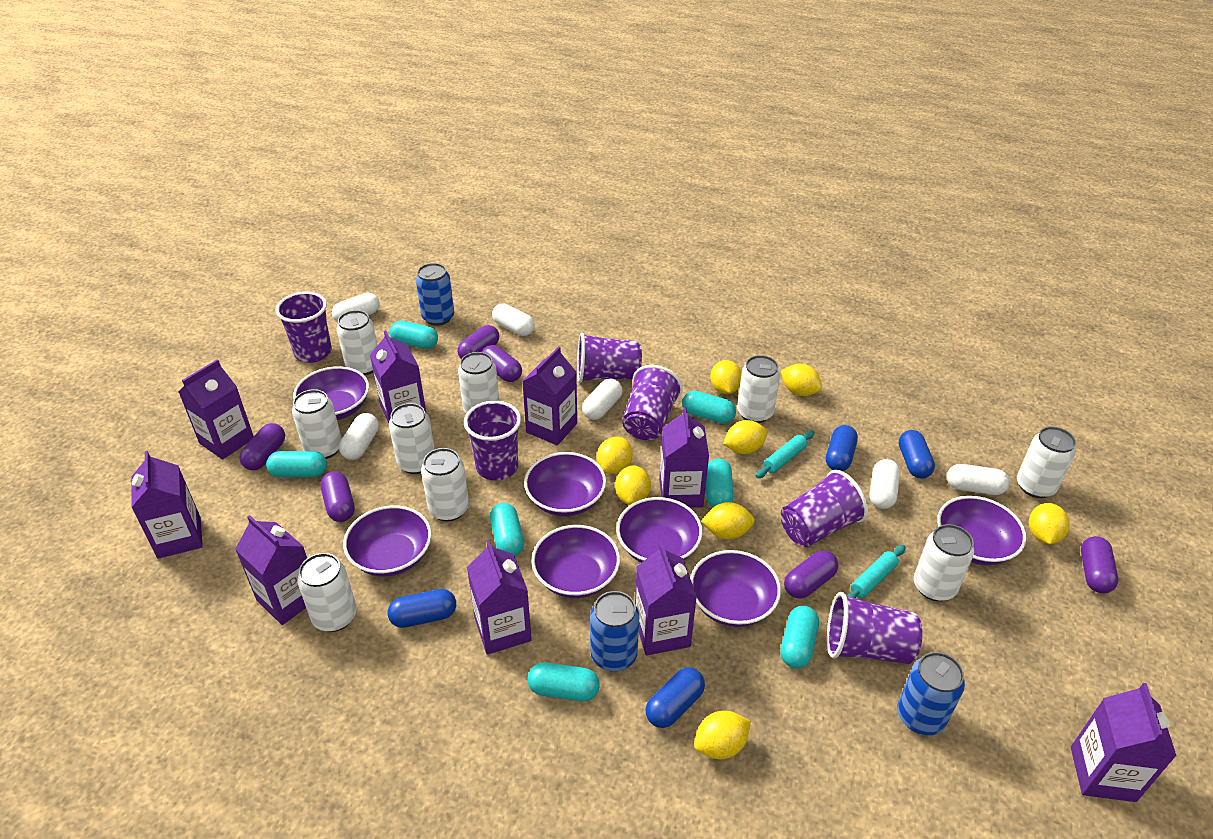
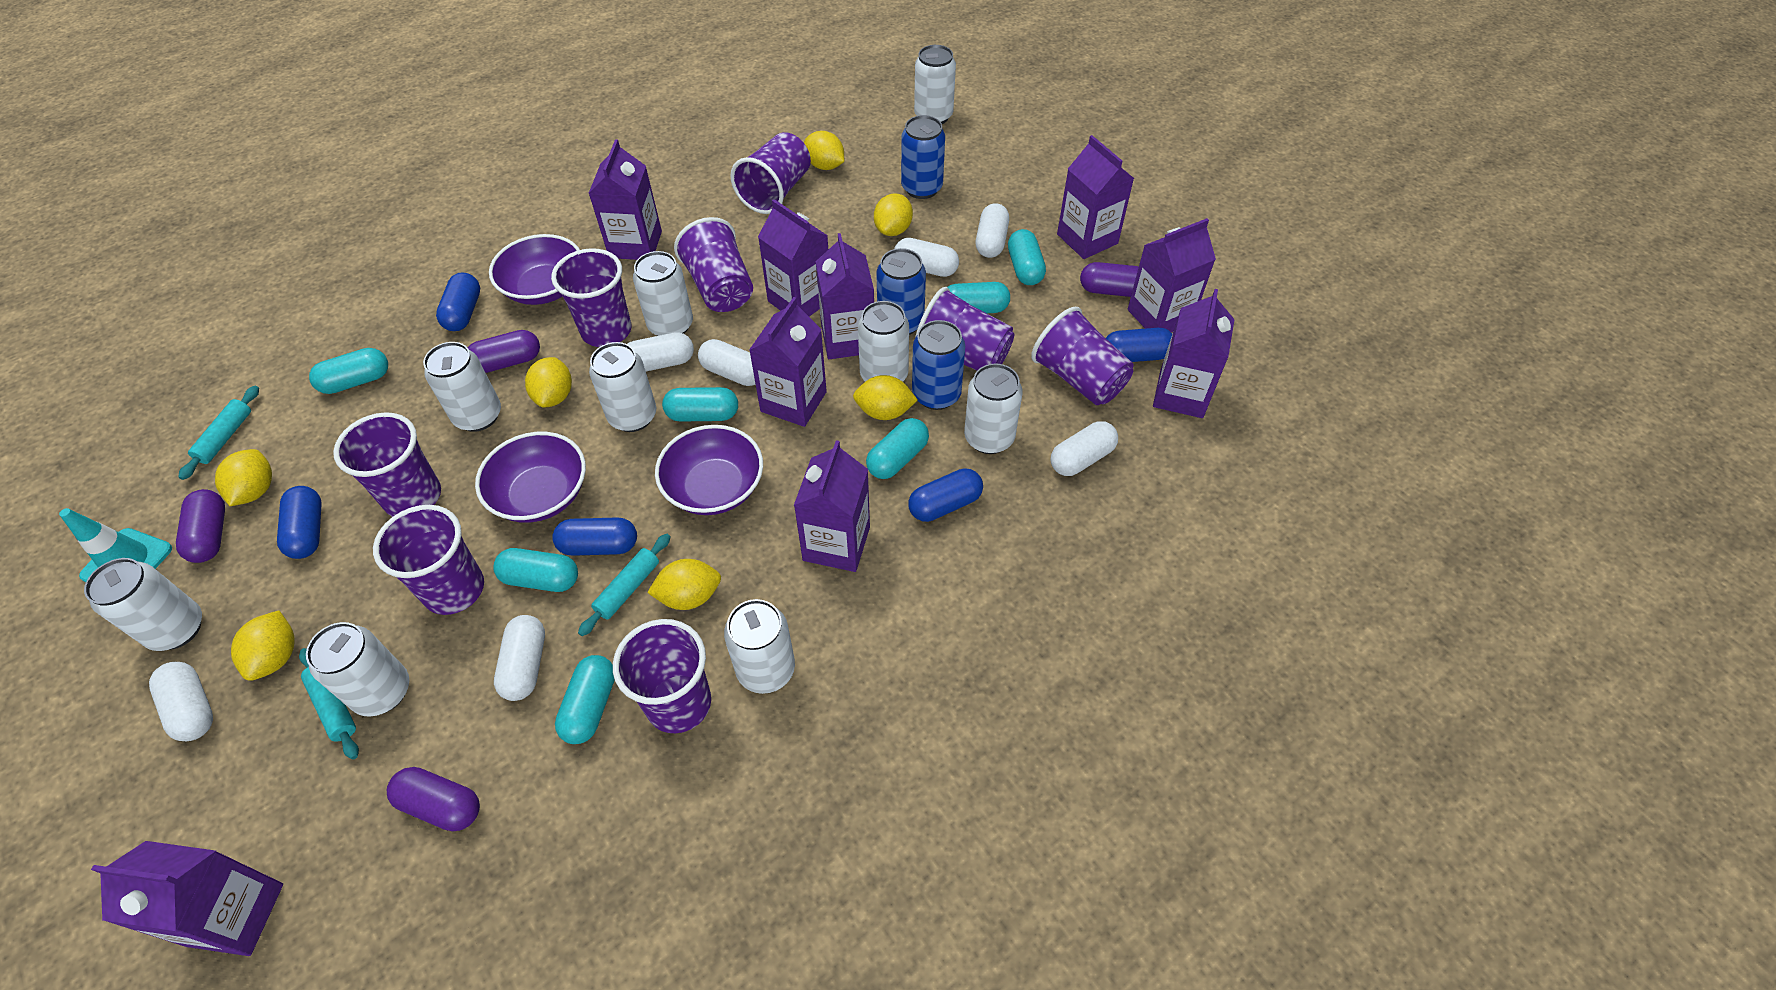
blue capsule: 4 -> 5
purple bowl: 7 -> 3
purple capsule: 6 -> 4
purple cup: 6 -> 8
turquoise rolling pin: 2 -> 3
turquoise traffic cone: 0 -> 1
white capsule: 6 -> 7
yellow lemon: 8 -> 7

